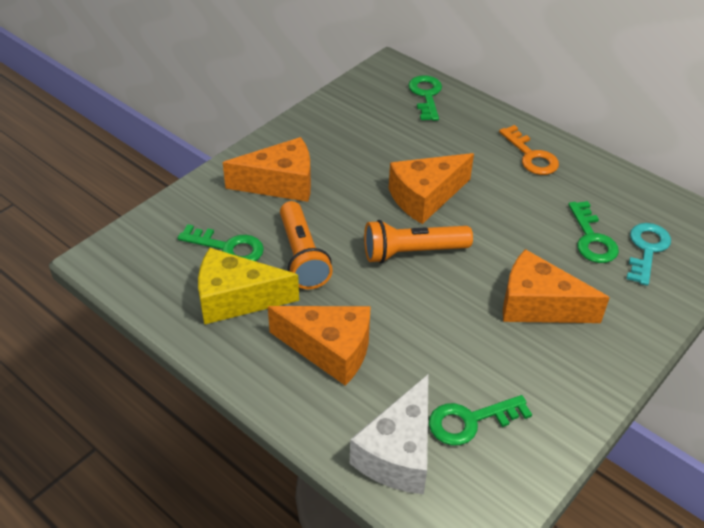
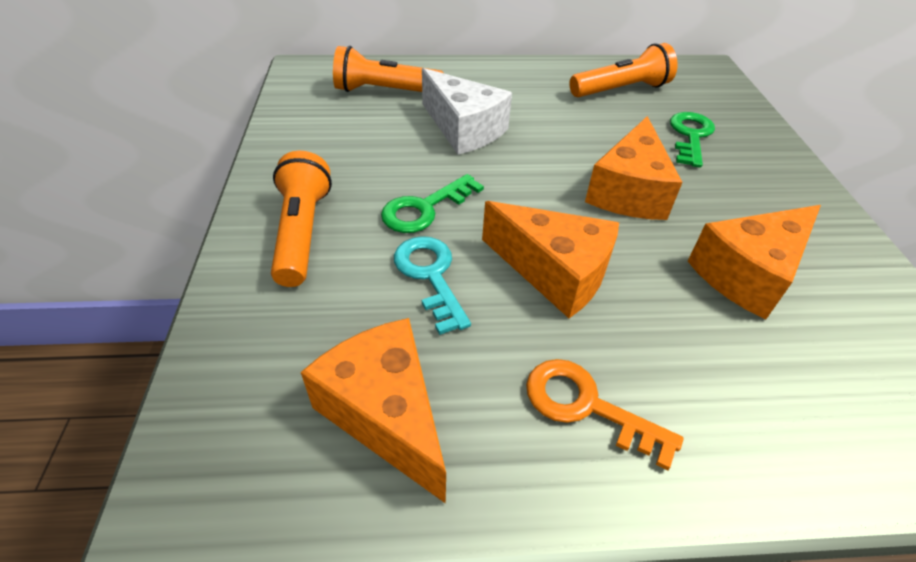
green key: 4 -> 2
orange flashlight: 2 -> 3
yellow cheese: 1 -> 0

